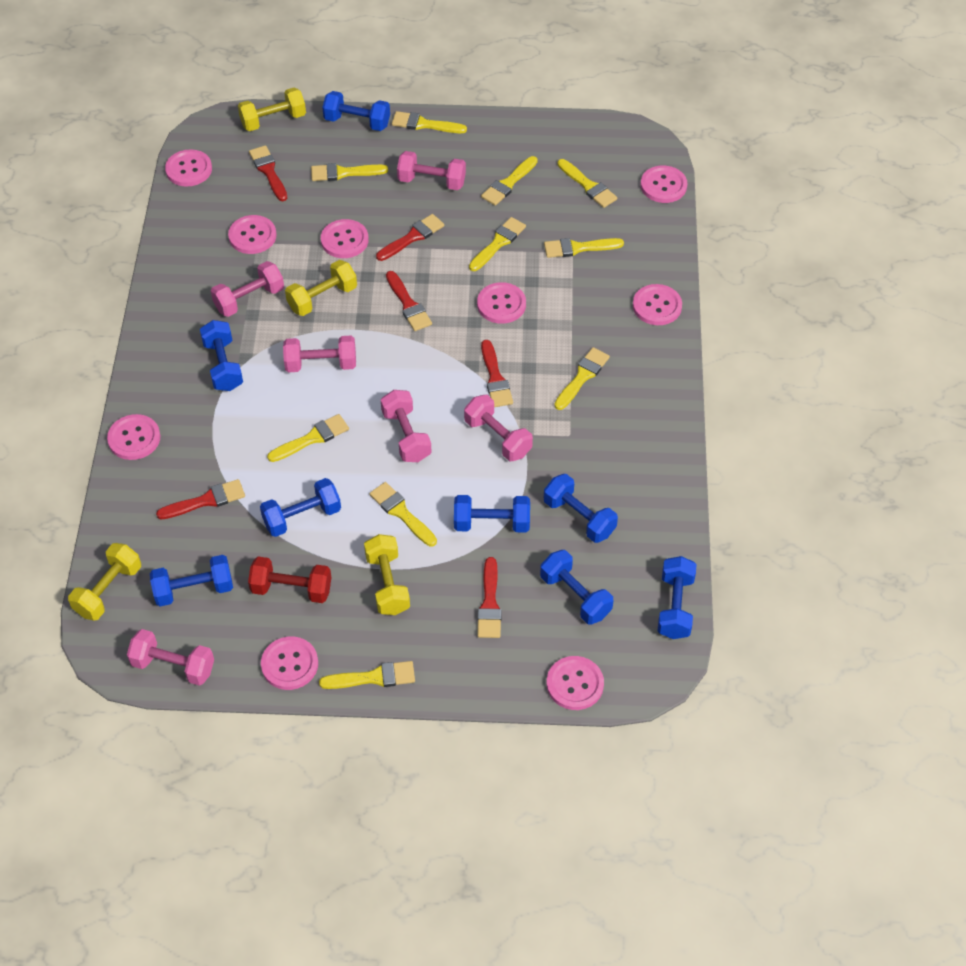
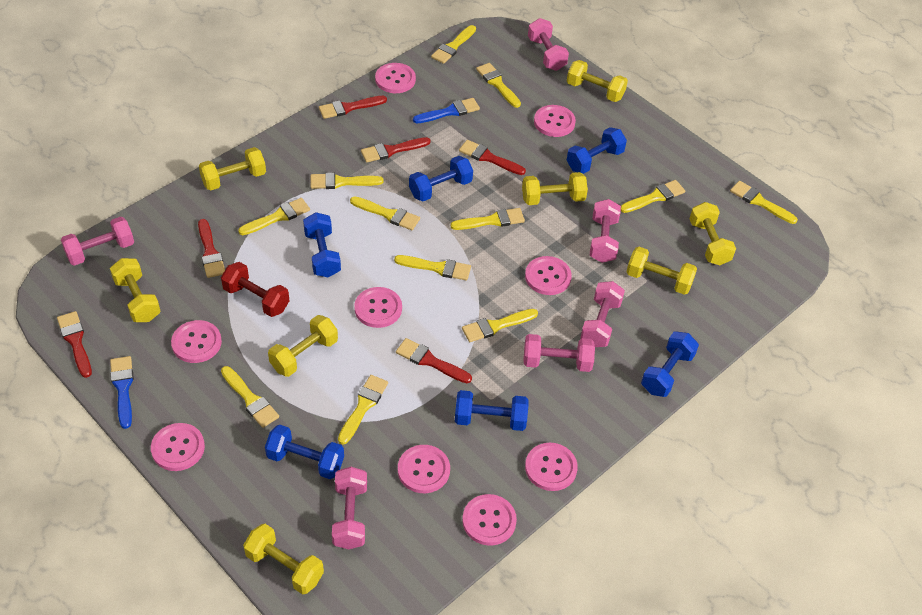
blue brush: 0 -> 2
blue dumbbell: 8 -> 6
yellow brush: 10 -> 12
yellow dumbbell: 4 -> 8

